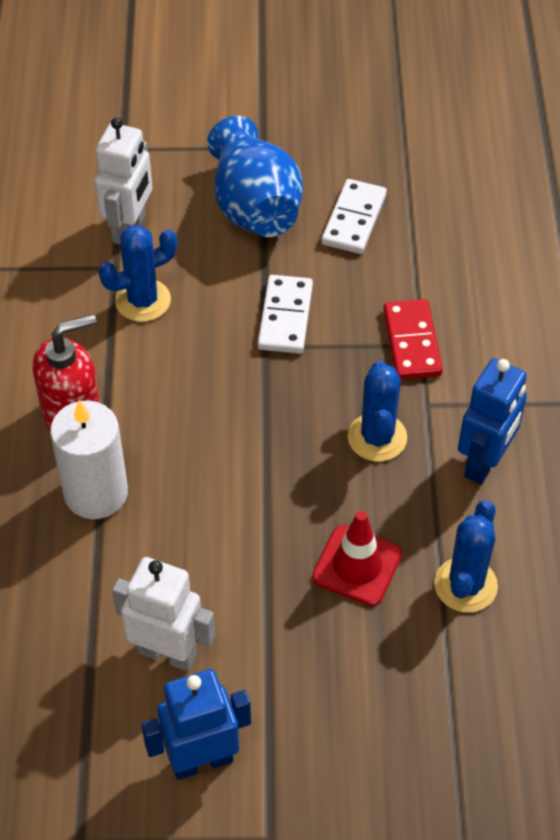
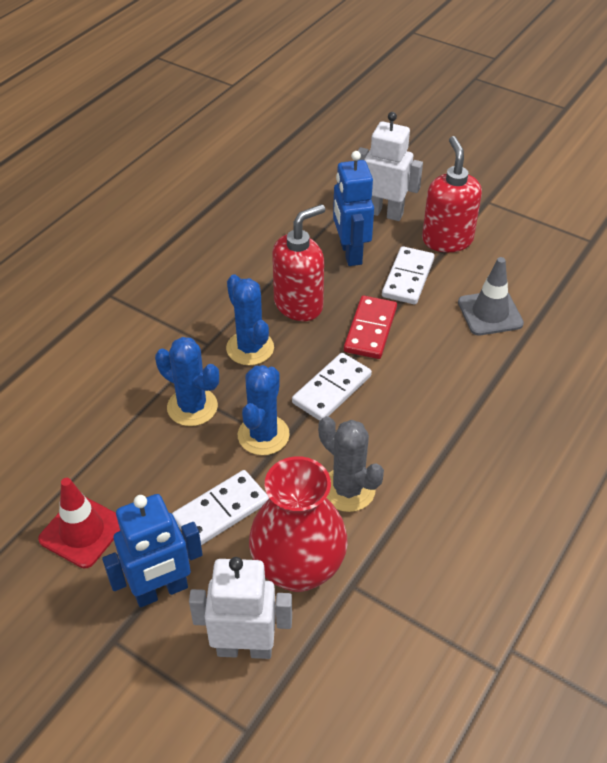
blue vase: 1 -> 0
grey cactus: 0 -> 1
grey traffic cone: 0 -> 1
red soap dispenser: 1 -> 2
red vase: 0 -> 1
white candle: 1 -> 0
white domino: 2 -> 3

